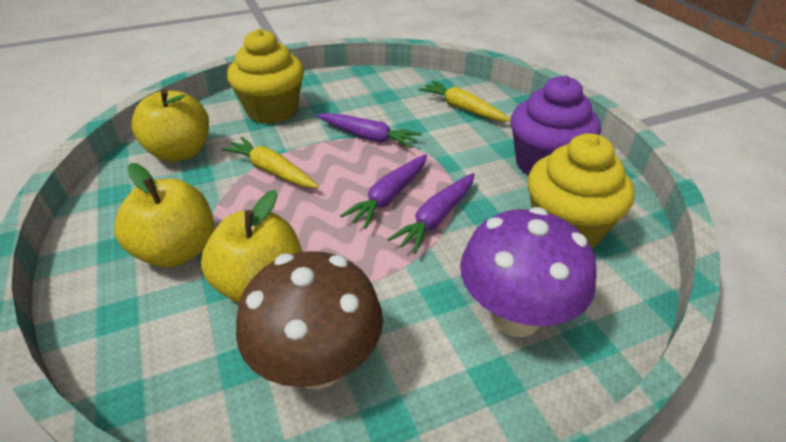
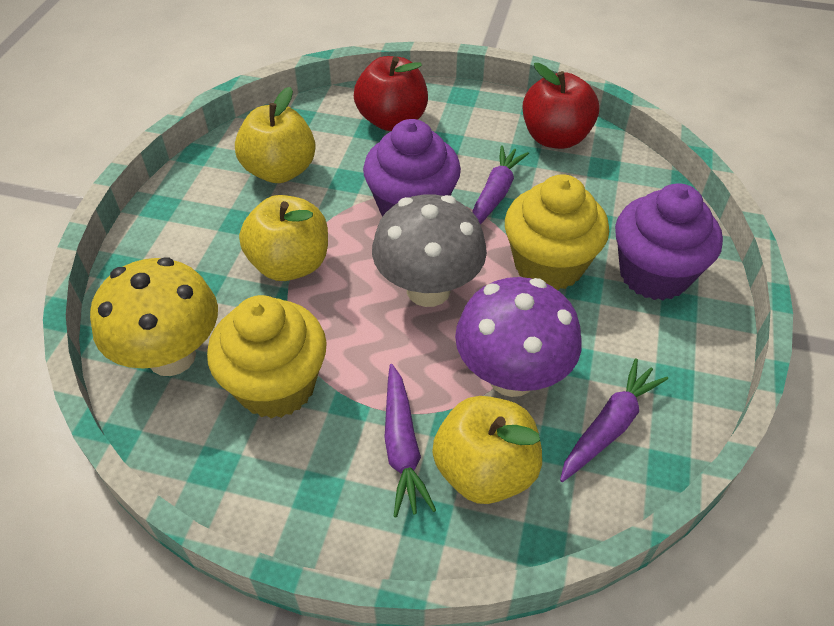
brown mushroom: 1 -> 0
grey mushroom: 0 -> 1
purple cupcake: 1 -> 2
red apple: 0 -> 2
yellow carrot: 2 -> 0
yellow mushroom: 0 -> 1

